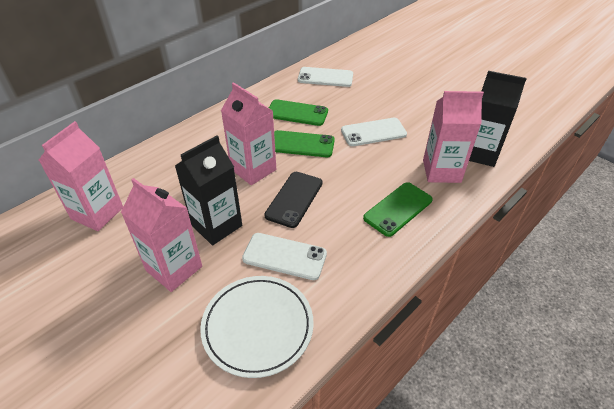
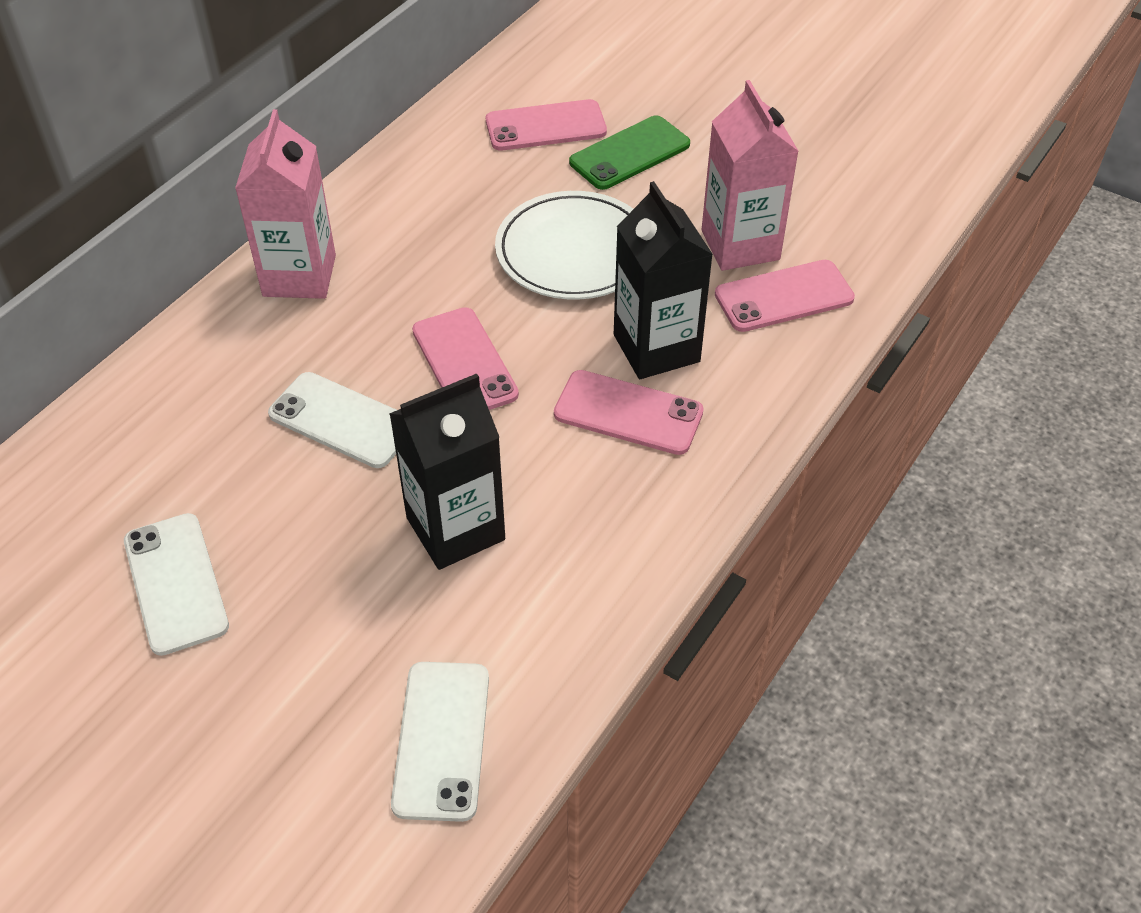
black phone: 1 -> 0
green phone: 3 -> 1
pink carton: 4 -> 2
pink phone: 0 -> 4

